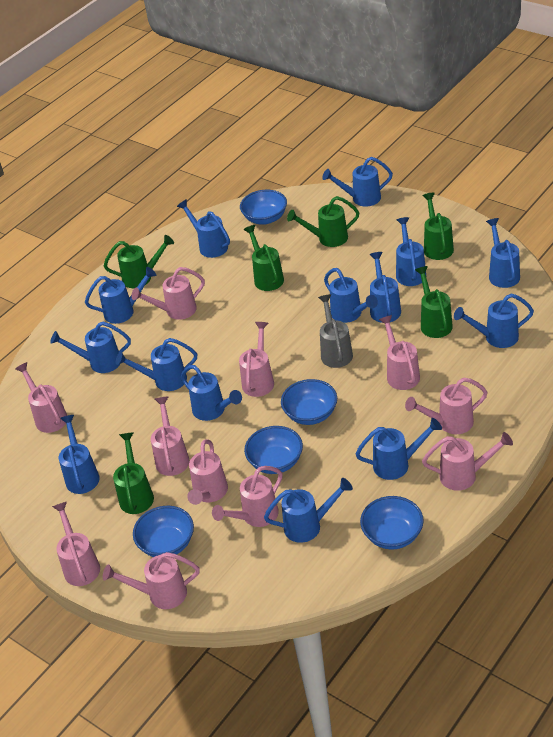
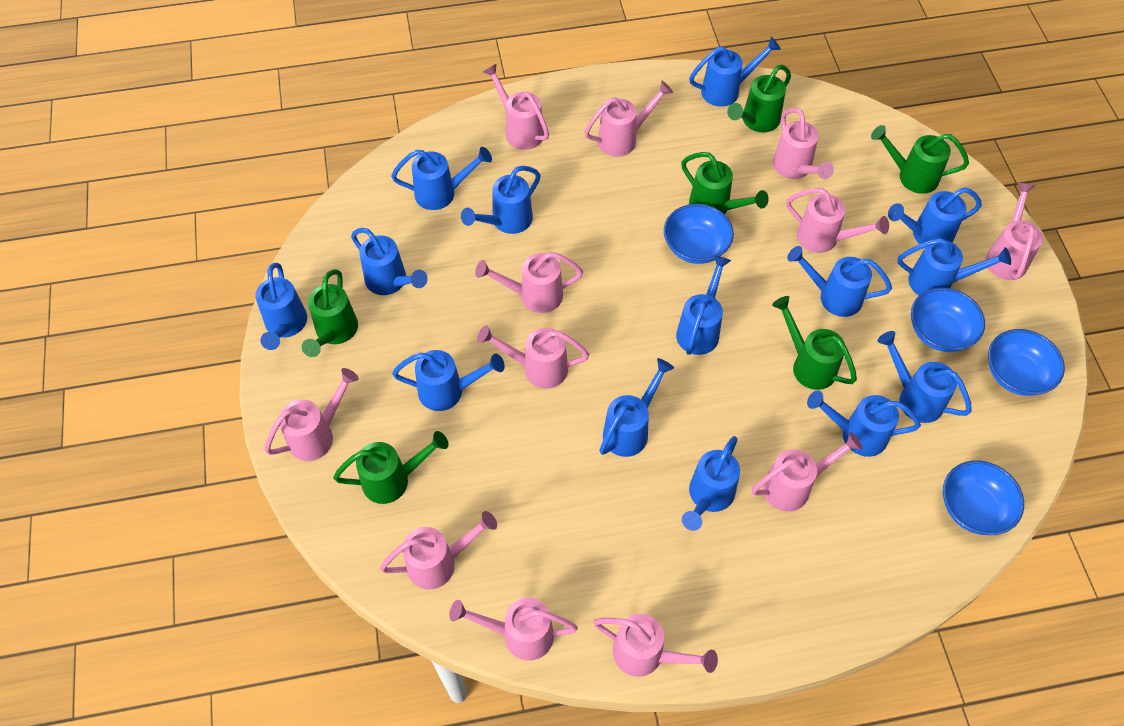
blue bowl: 5 -> 4
grey watering can: 1 -> 0
pink watering can: 11 -> 12

